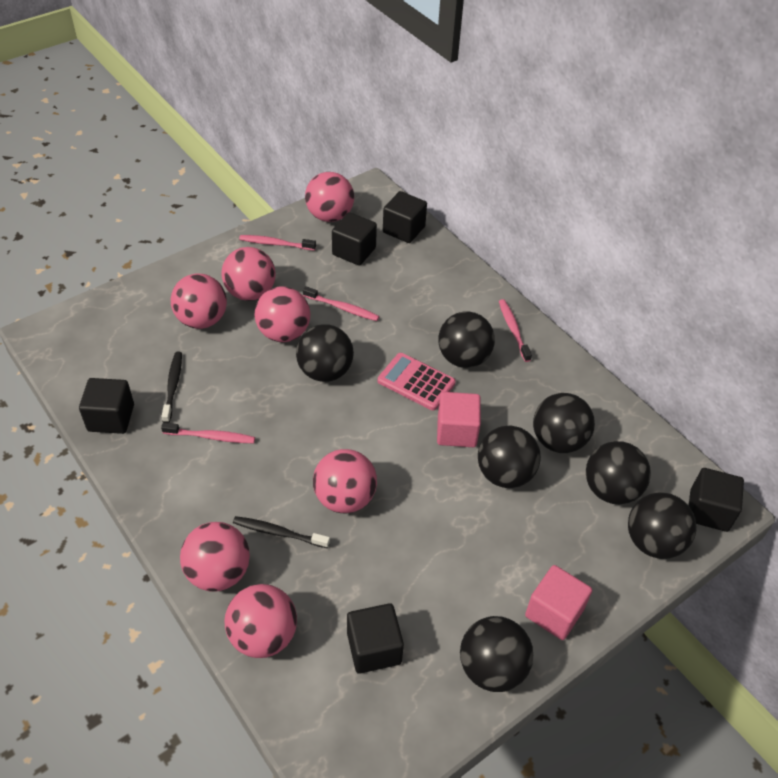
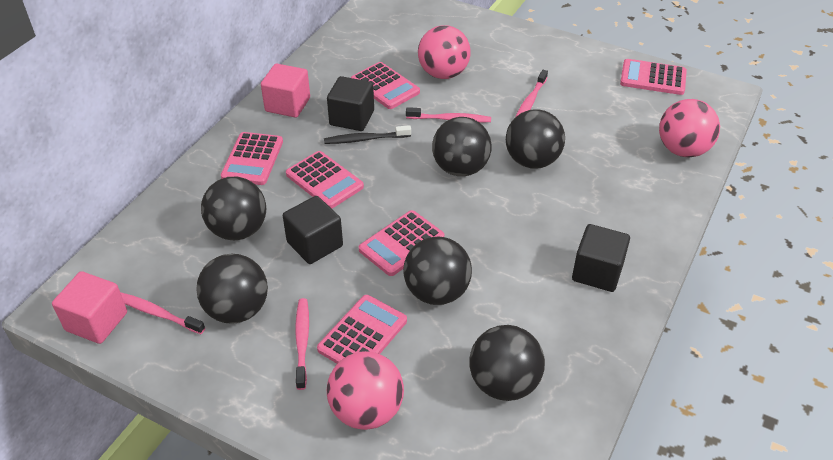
black ball: 7 -> 6
black cube: 5 -> 3
black toothbrush: 2 -> 1
pink ball: 7 -> 3
pink calculator: 1 -> 6

